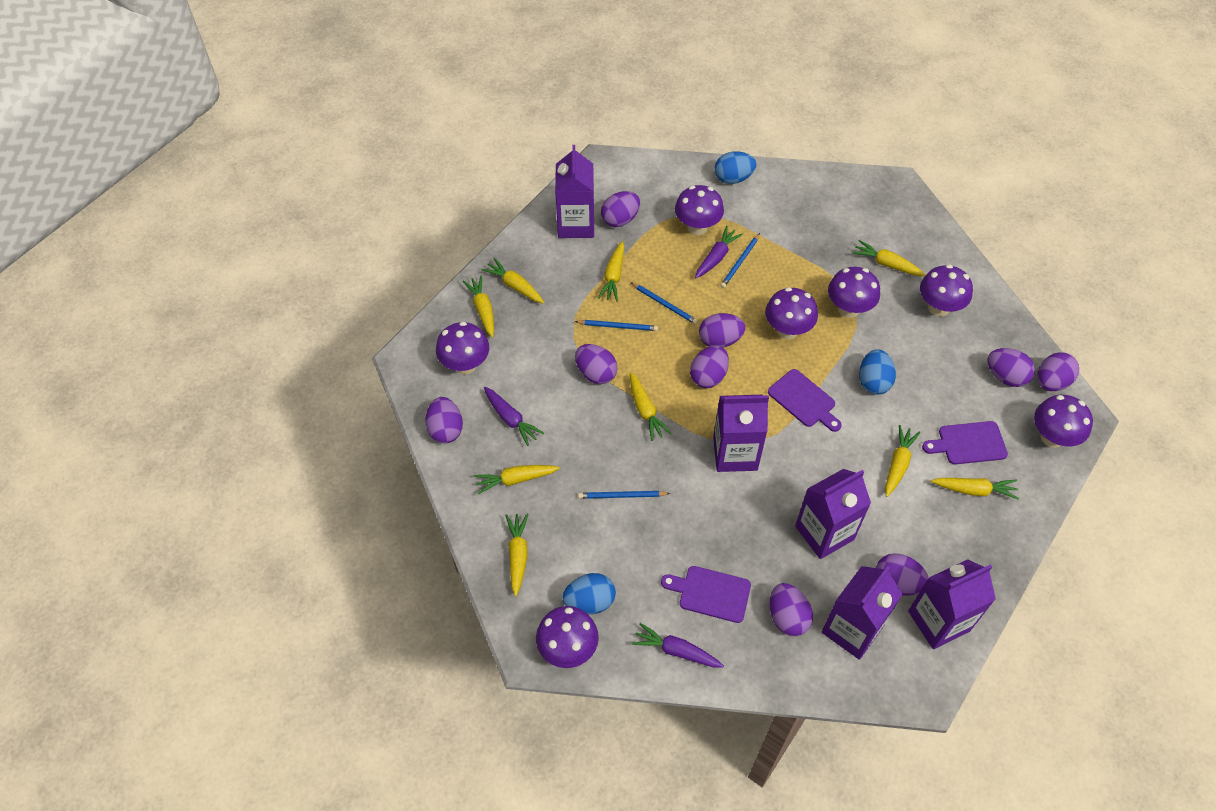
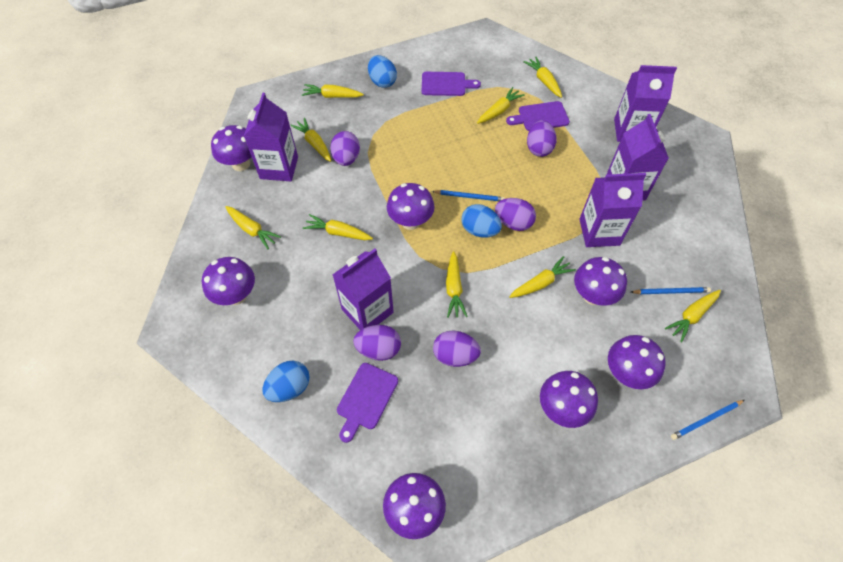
blue pencil: 4 -> 3
purple carrot: 3 -> 0
purple egg: 9 -> 5

